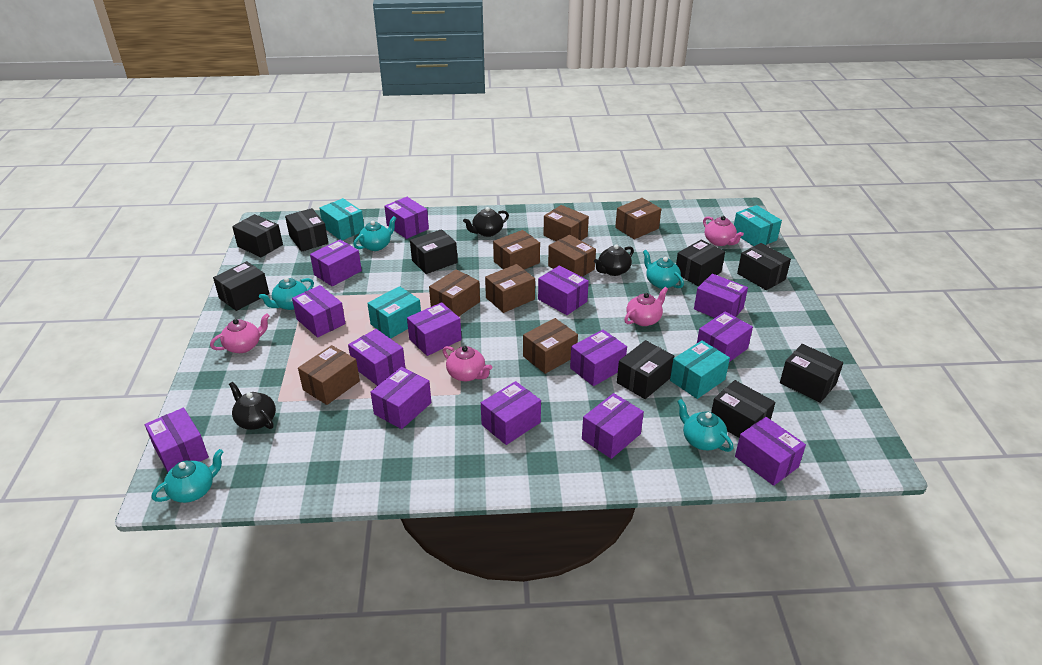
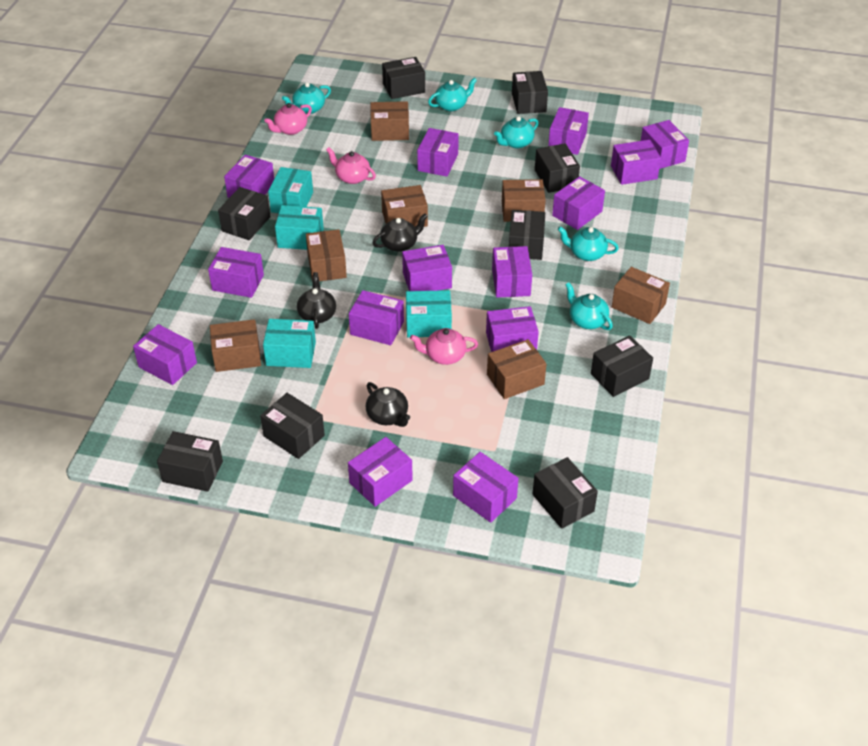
brown box: 8 -> 7
pink teapot: 4 -> 3

